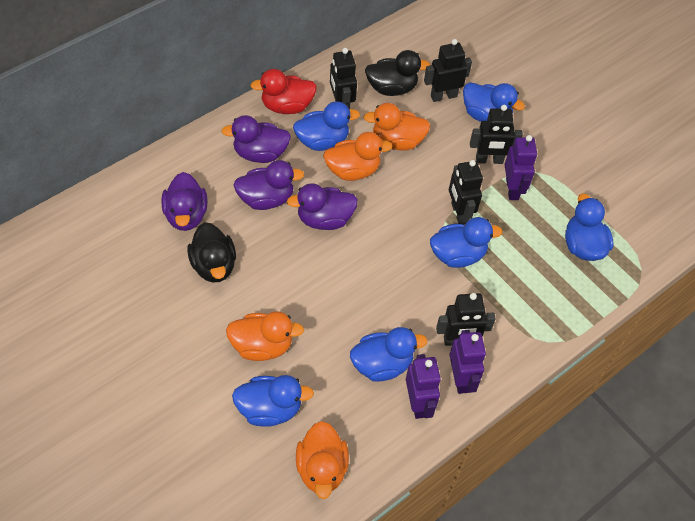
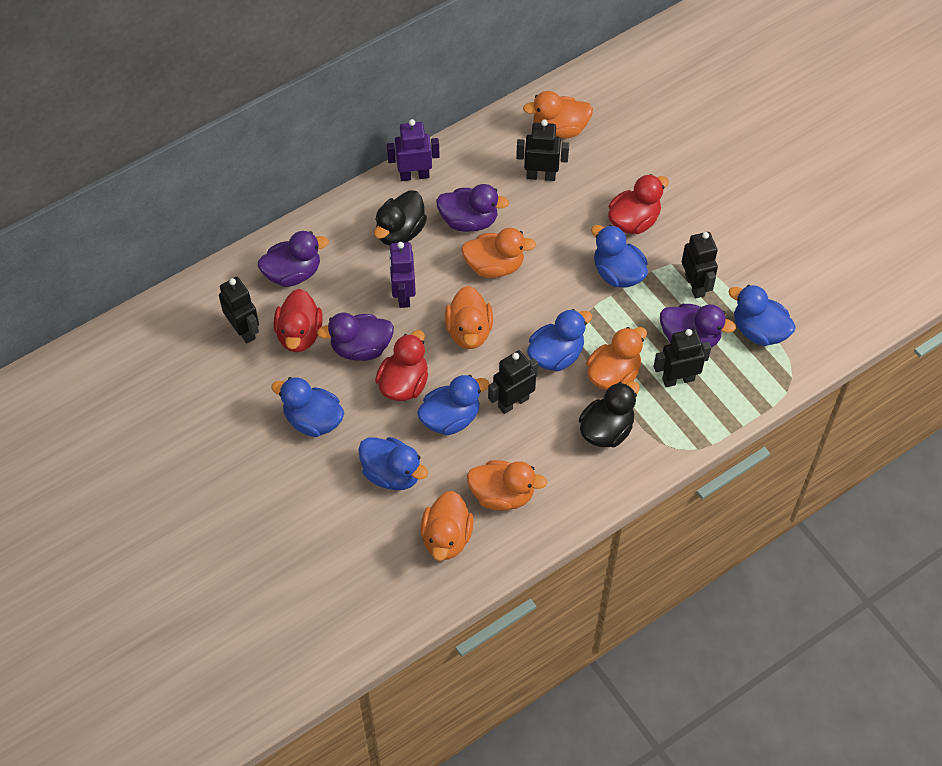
orange duck: 4 -> 6
purple robot: 3 -> 2
red duck: 1 -> 3

